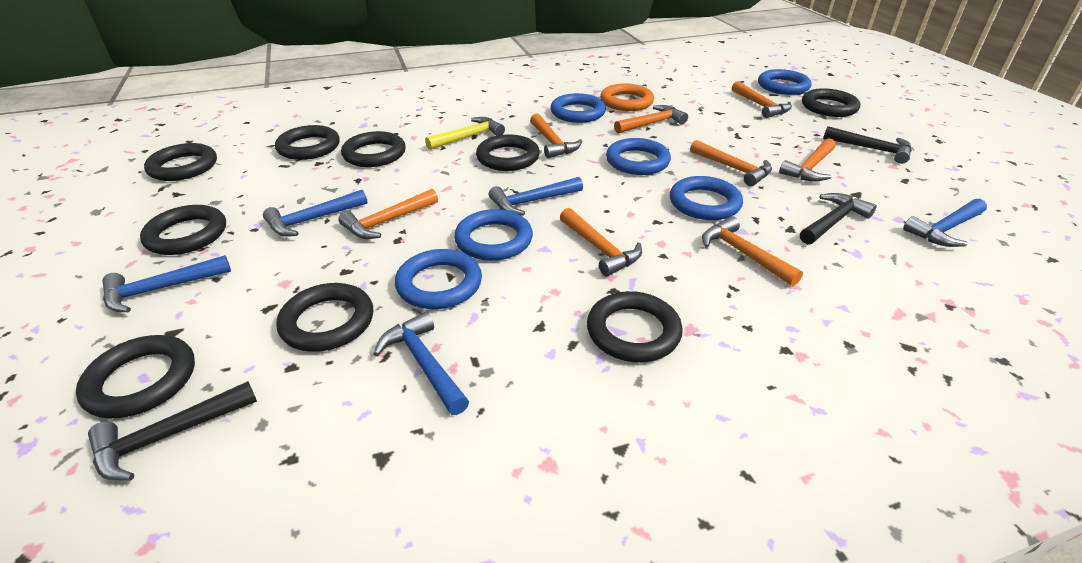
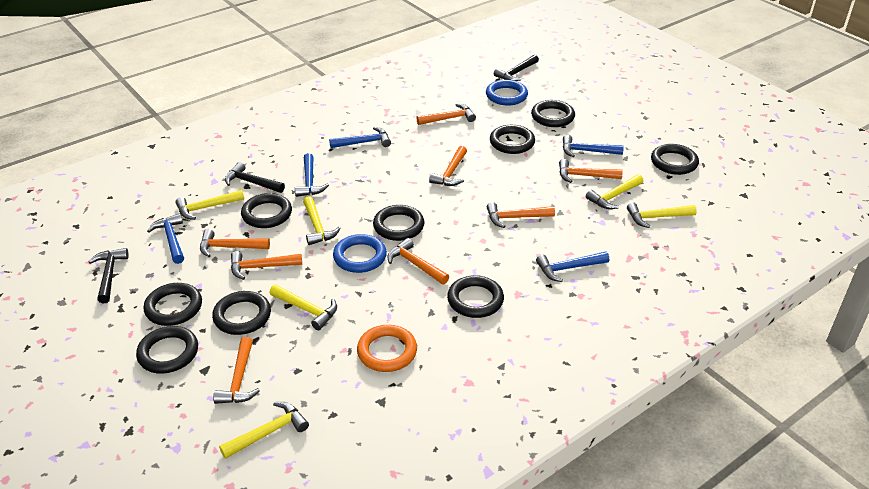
blue ring: 6 -> 2
yellow hammer: 1 -> 6

